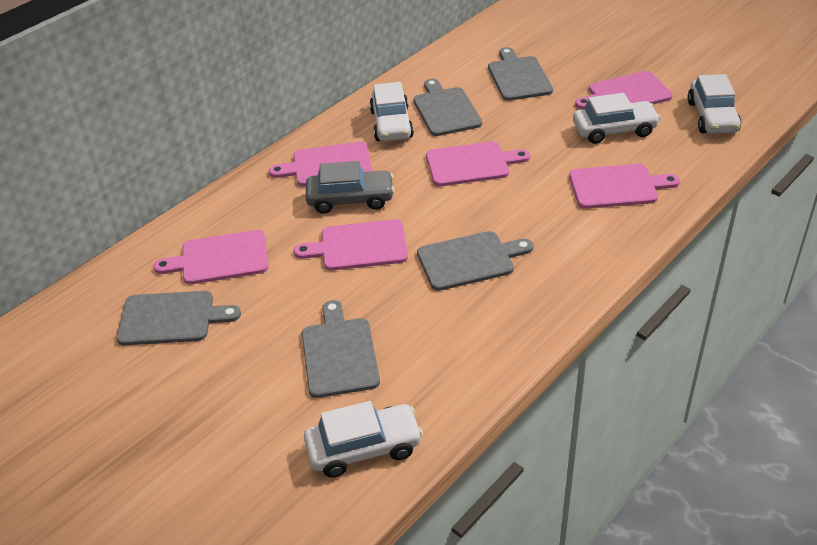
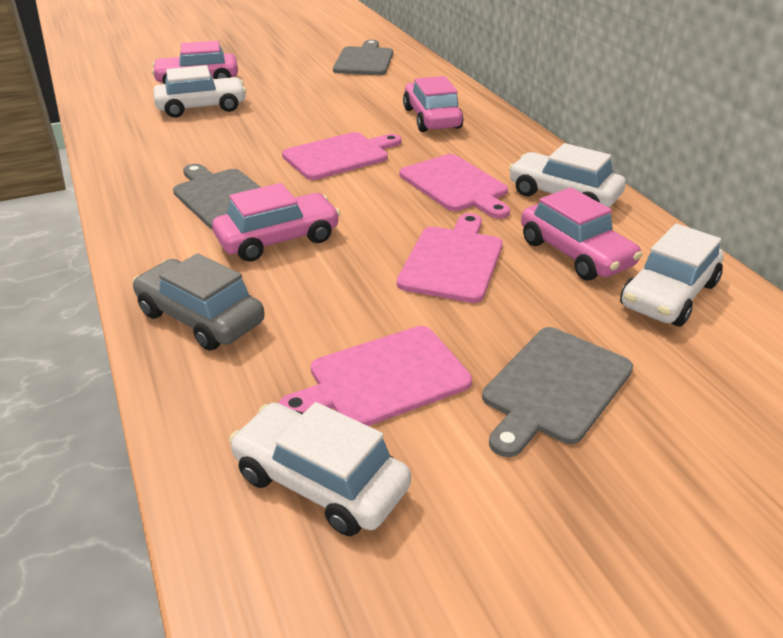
grey cutting board: 5 -> 3
pink car: 0 -> 4
pink cutting board: 6 -> 4

